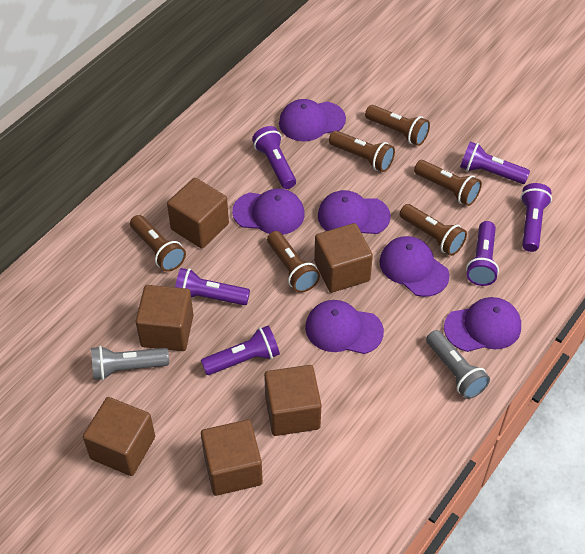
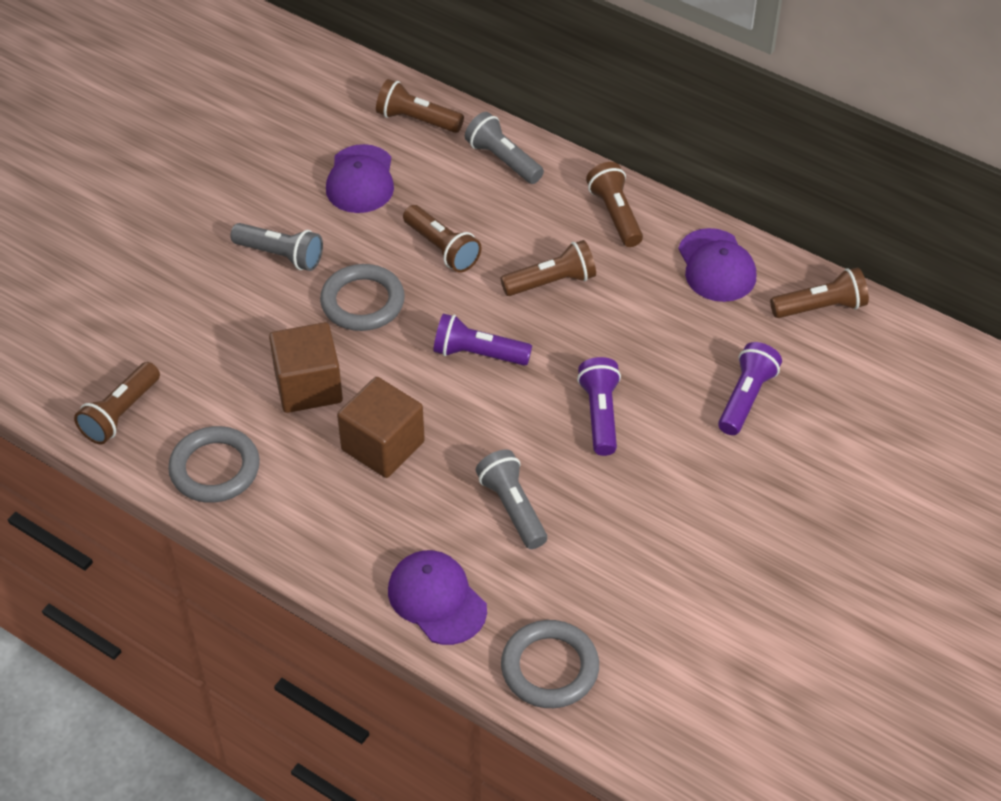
brown cube: 6 -> 2
grey flashlight: 2 -> 3
grey ring: 0 -> 3
purple cap: 6 -> 3
purple flashlight: 6 -> 3

